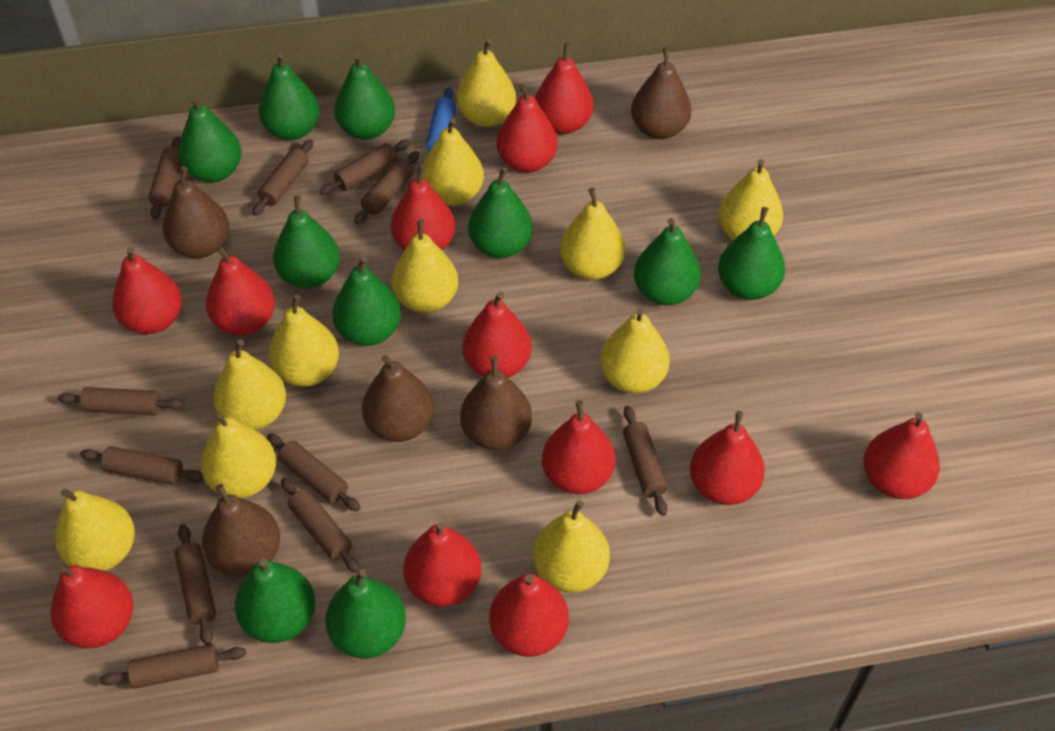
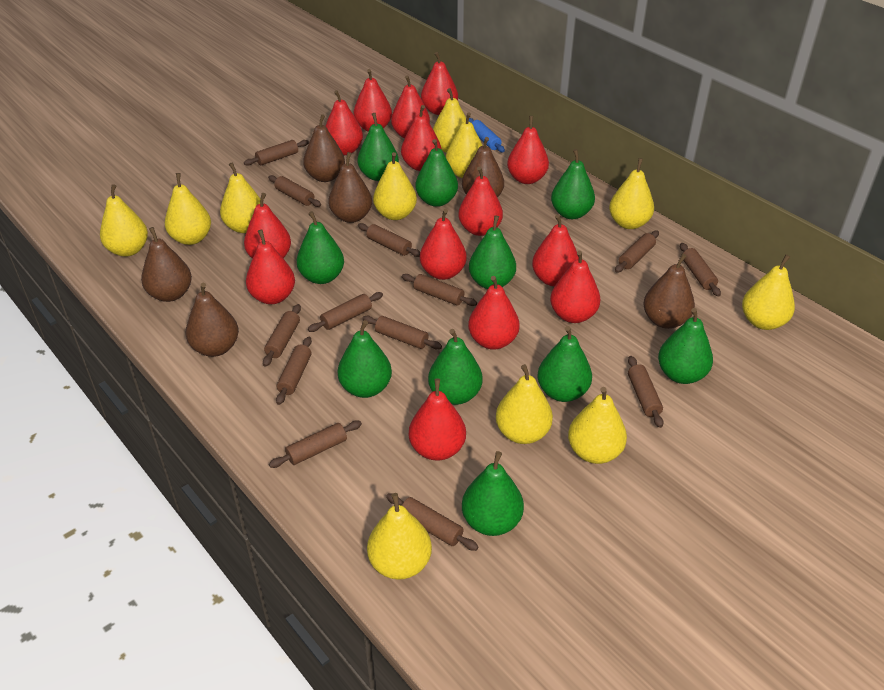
brown pear: 5 -> 6
brown rolling pin: 11 -> 13
red pear: 12 -> 14

